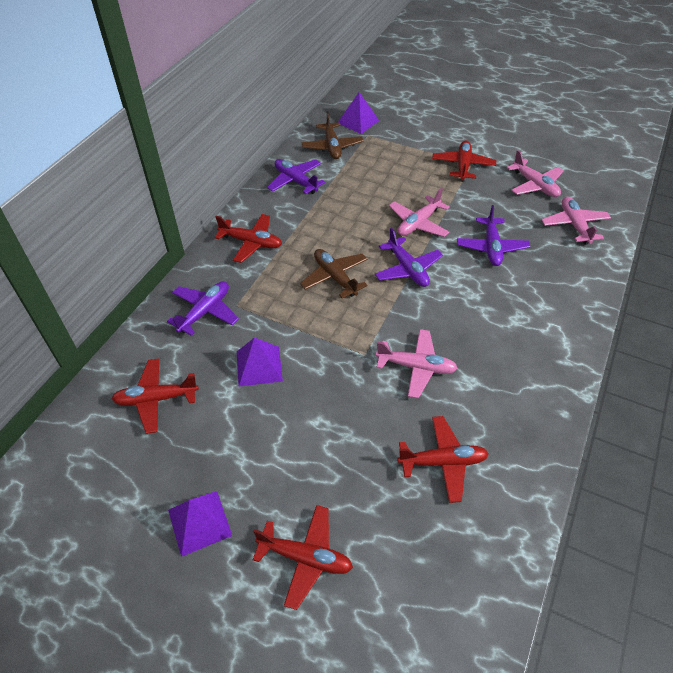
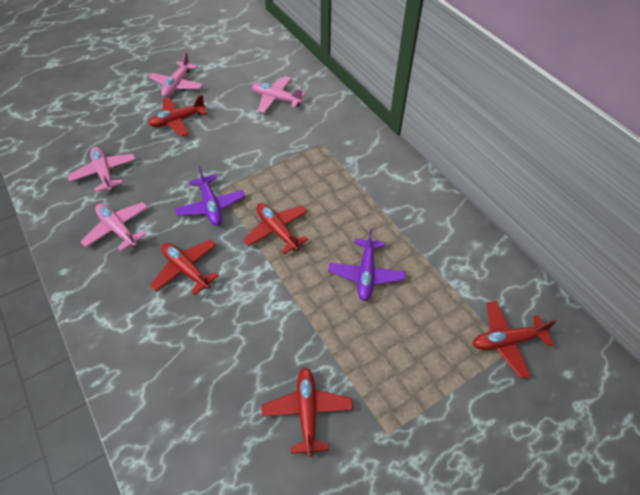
brown plane: 2 -> 0
purple plane: 4 -> 2
purple pyramid: 3 -> 0

